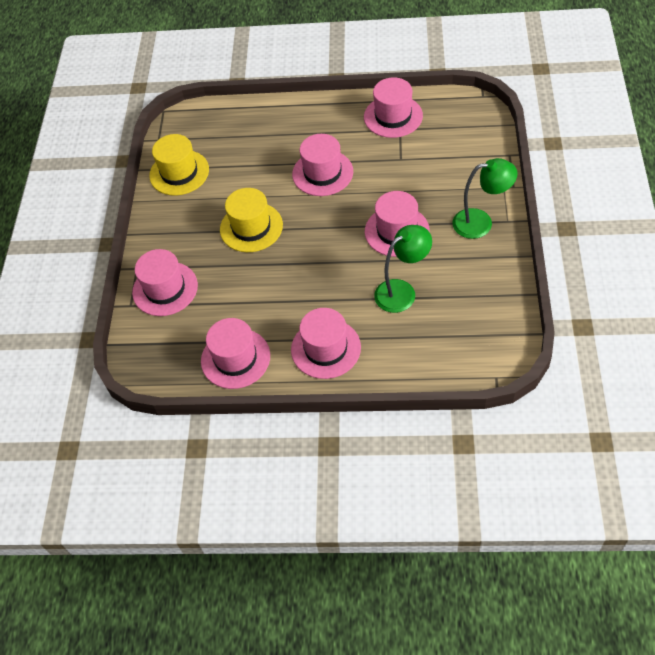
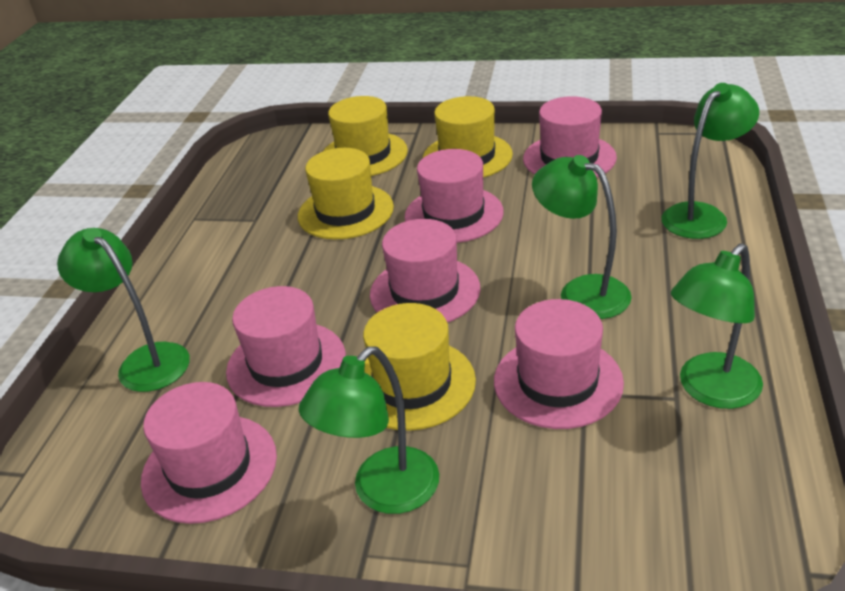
green lamp: 2 -> 5
yellow hat: 2 -> 4

